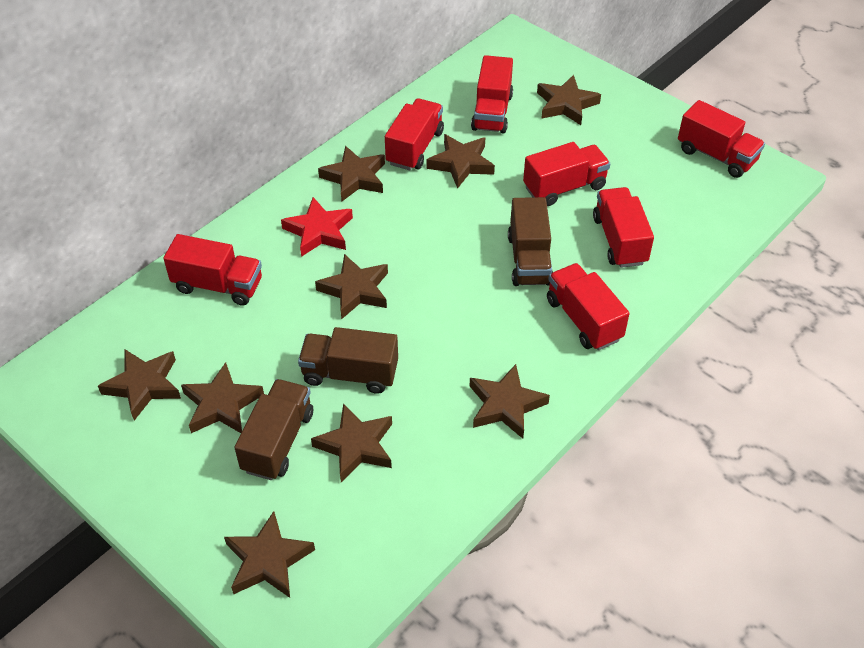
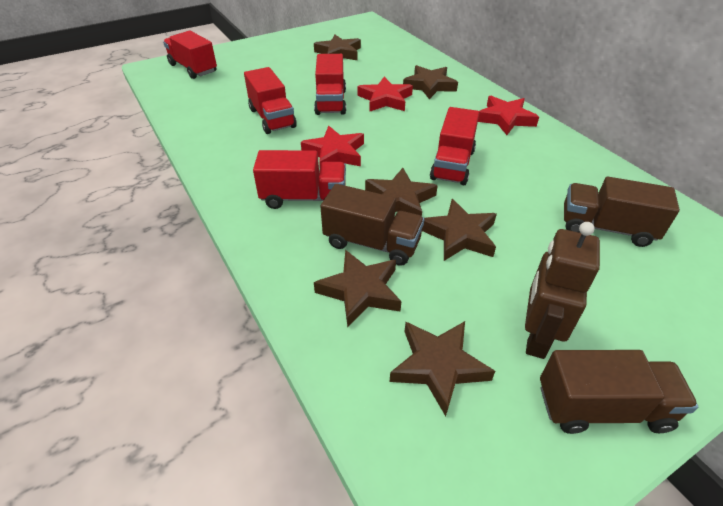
brown robot: 0 -> 1
brown star: 9 -> 6
red star: 1 -> 3
red truck: 7 -> 5

